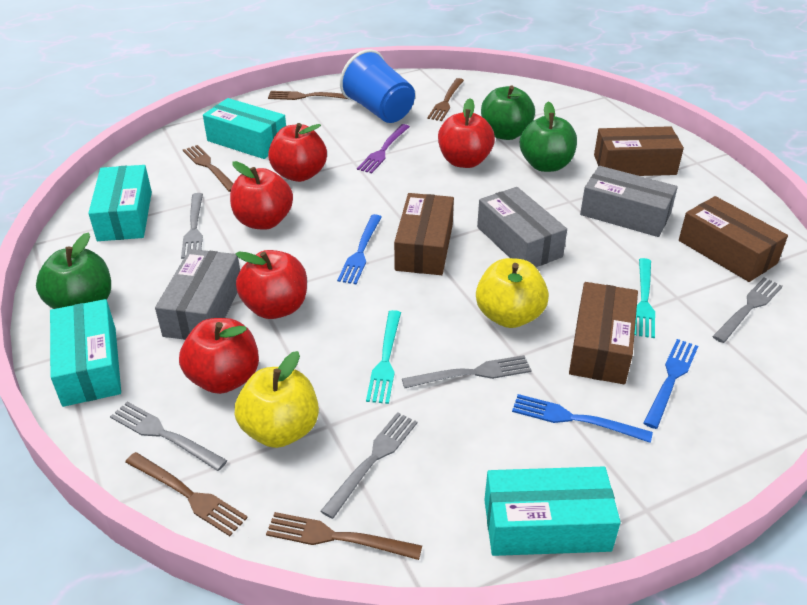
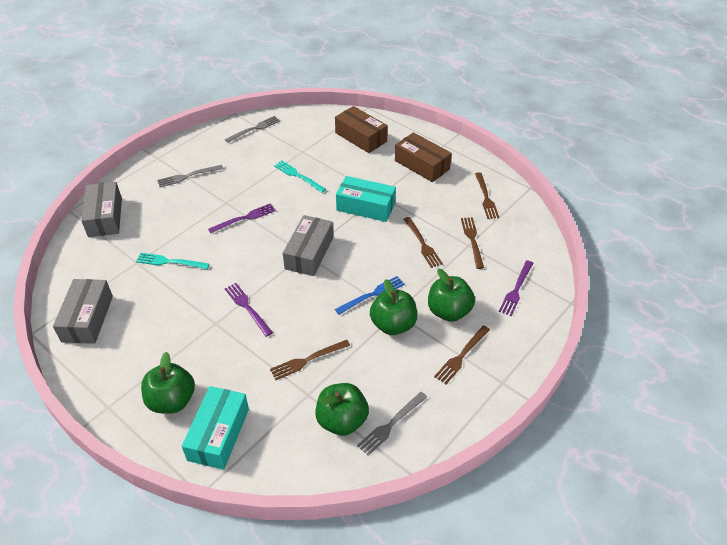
blue cup: 1 -> 0
blue fork: 3 -> 1
brown box: 4 -> 2
green apple: 3 -> 4
grey fork: 5 -> 3
purple fork: 1 -> 3
red apple: 5 -> 0
turquoise box: 4 -> 2
yellow apple: 2 -> 0

